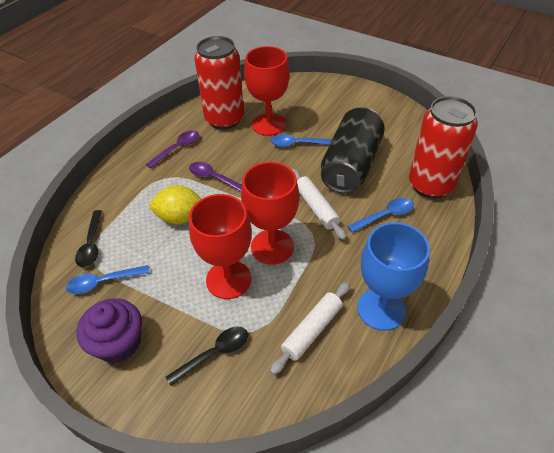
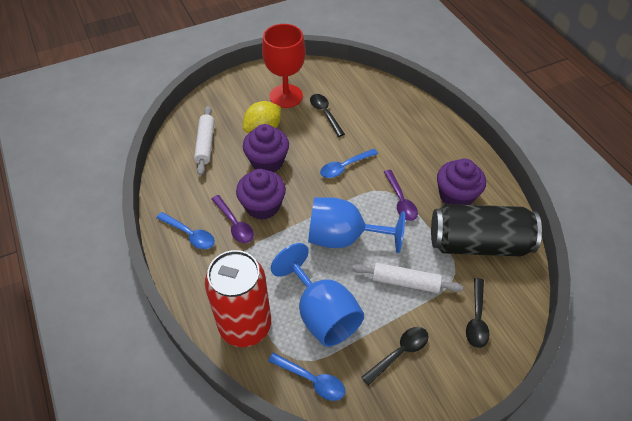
black spoon: 2 -> 3
blue goblet: 1 -> 2
purple cupcake: 1 -> 3
red can: 2 -> 1
red goblet: 3 -> 1

